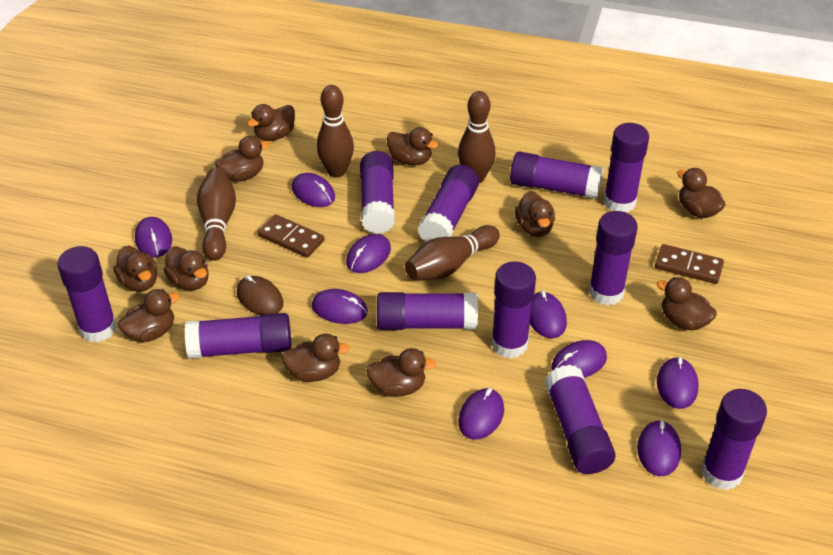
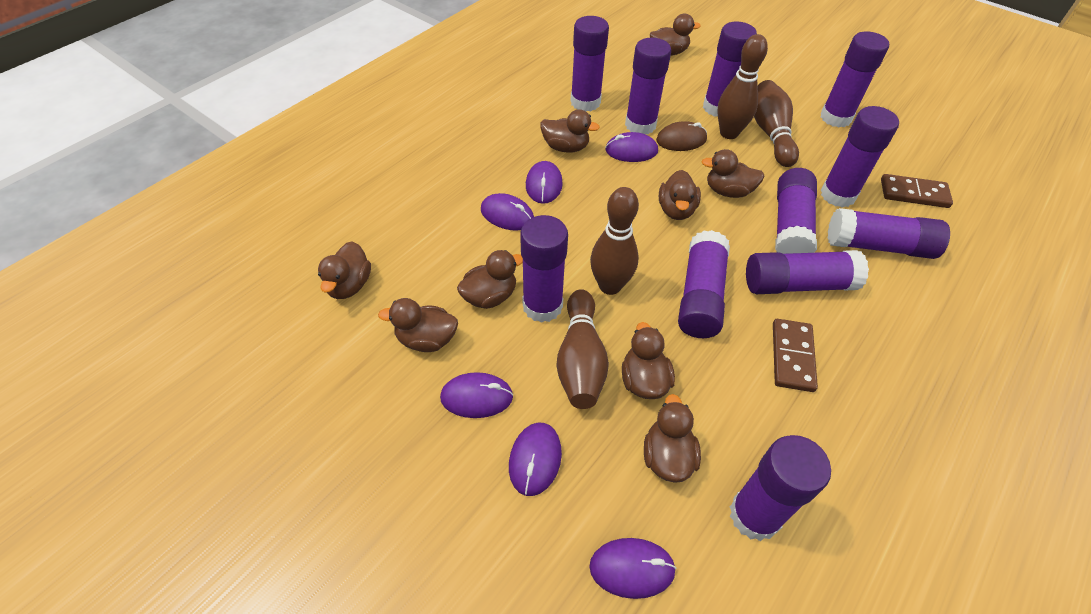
brown duck: 11 -> 9
purple mouse: 9 -> 6

